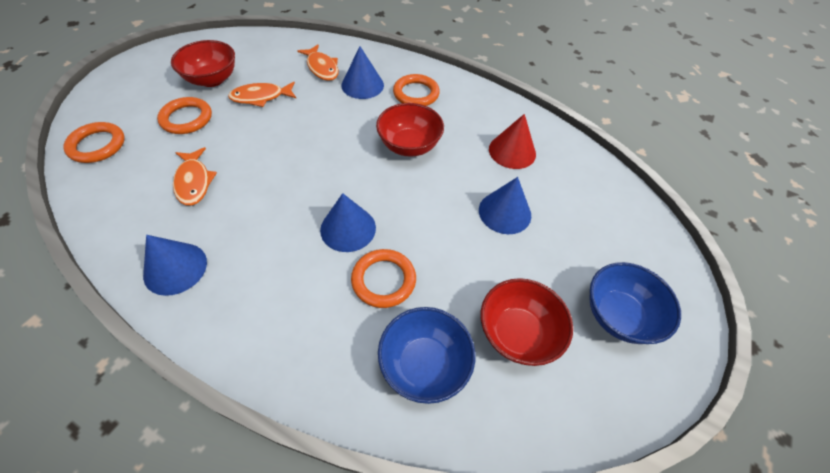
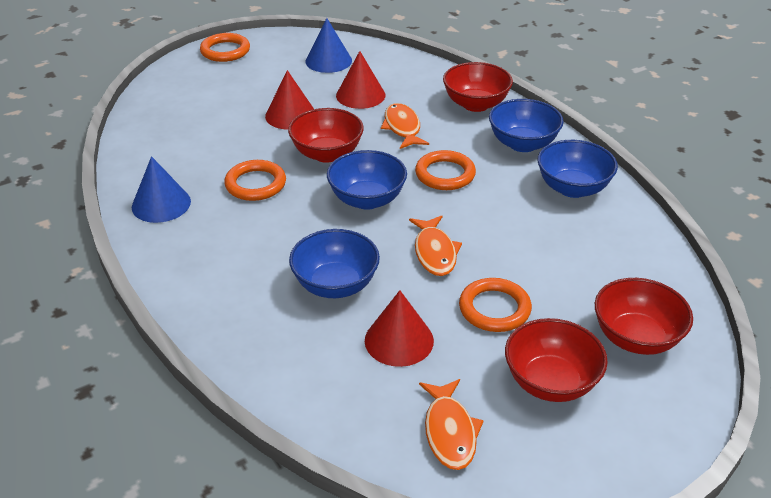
blue bowl: 2 -> 4
blue cone: 4 -> 2
red bowl: 3 -> 4
red cone: 1 -> 3

